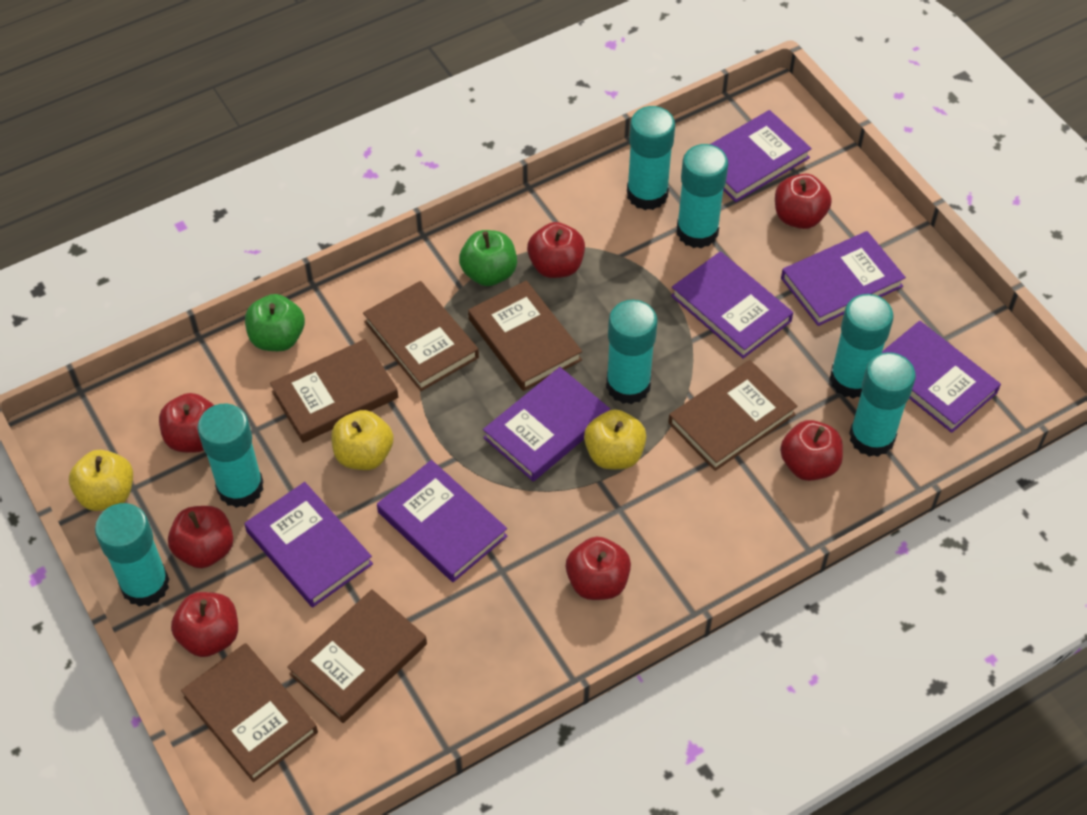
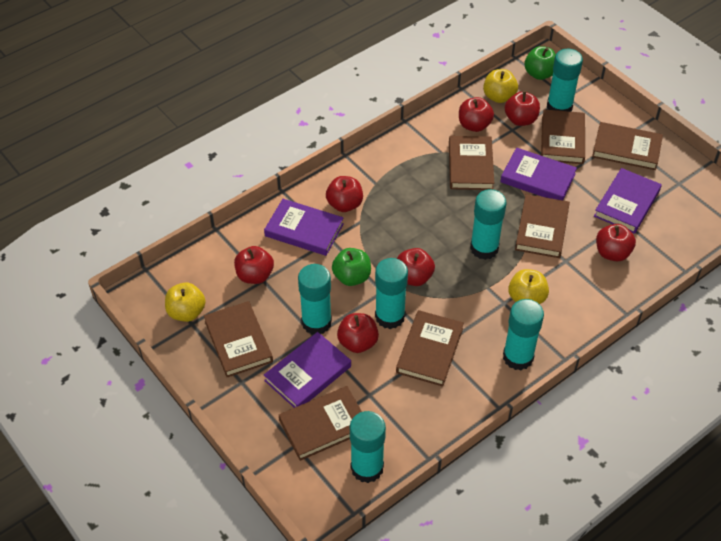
brown book: 6 -> 7
purple book: 7 -> 4
turquoise glue stick: 7 -> 6

